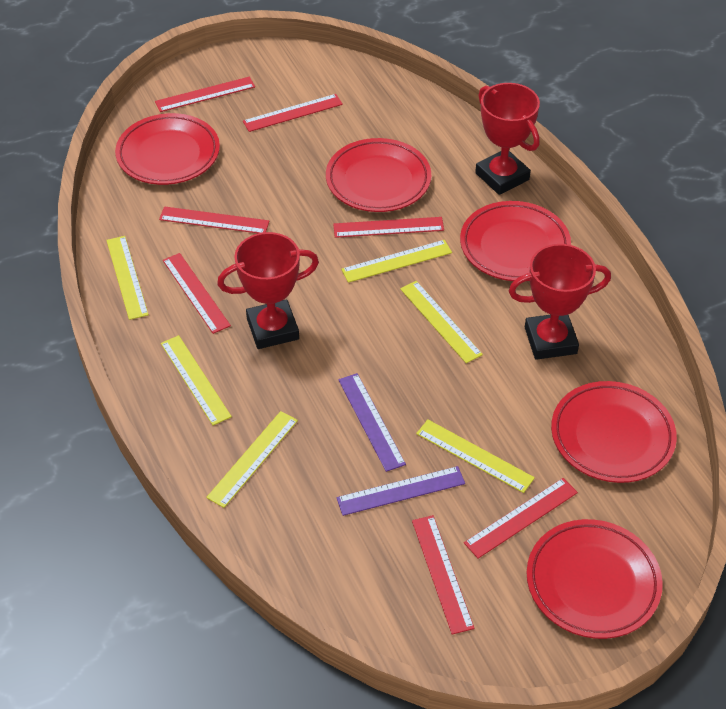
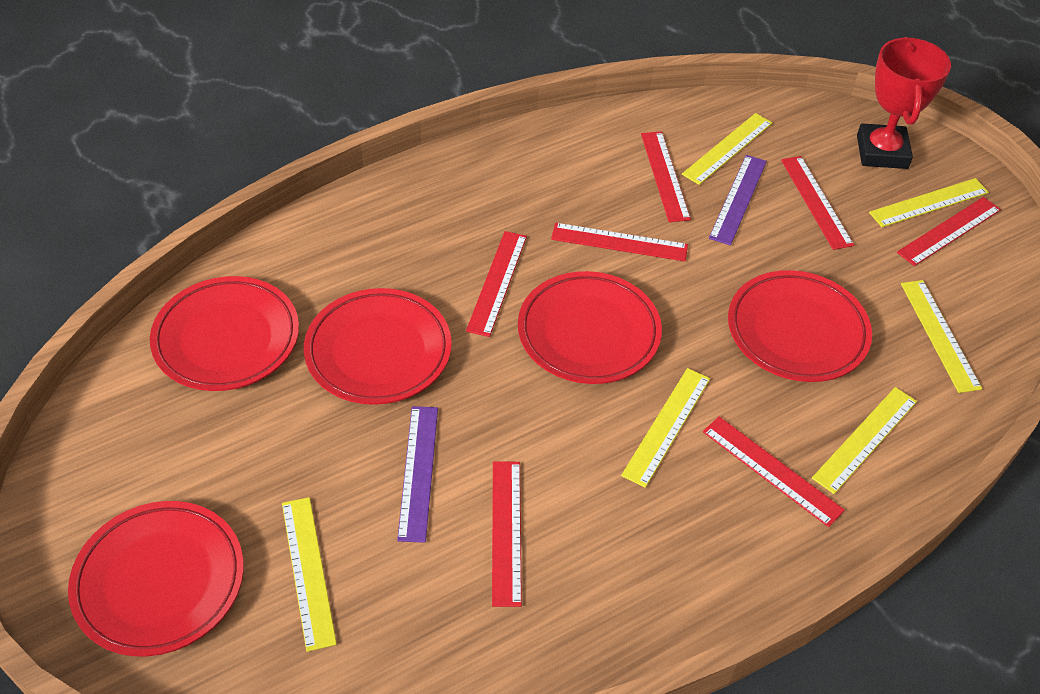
red trophy: 3 -> 1

